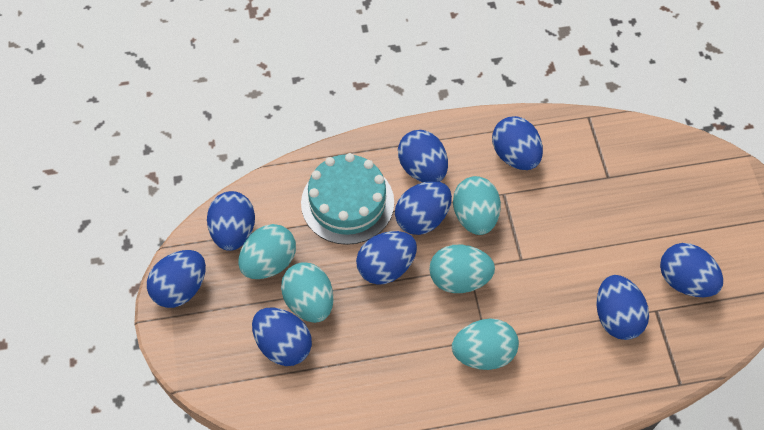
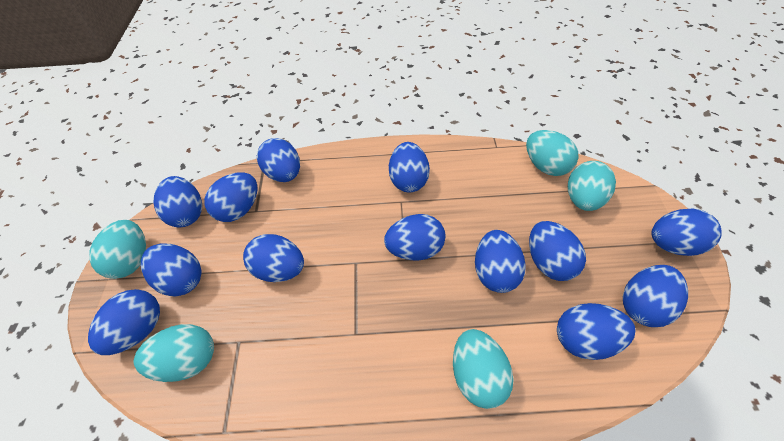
blue egg: 9 -> 13
turquoise cake: 1 -> 0

